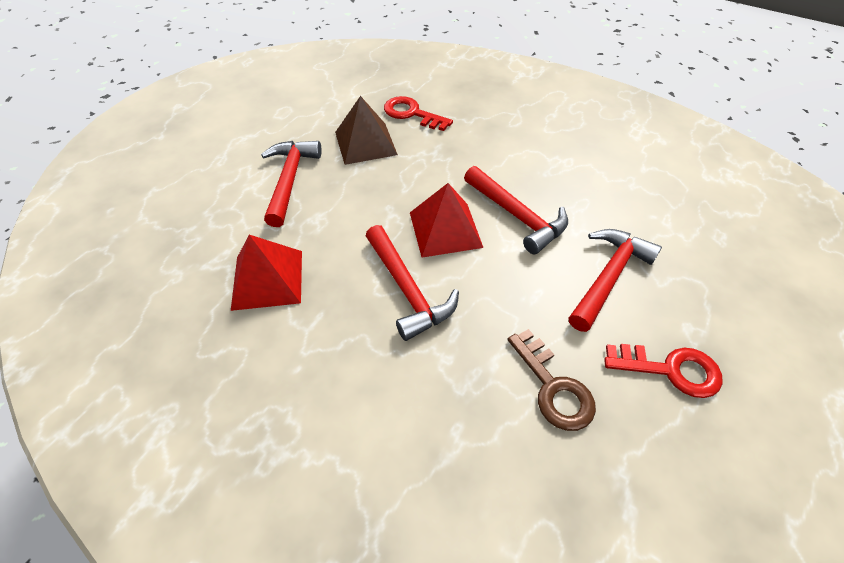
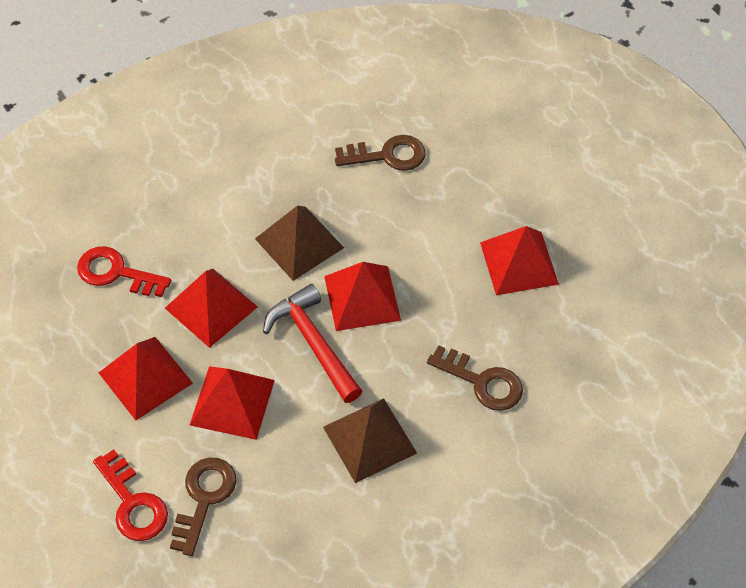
brown key: 1 -> 3
brown pyramid: 1 -> 2
red hammer: 4 -> 1
red pyramid: 2 -> 5

